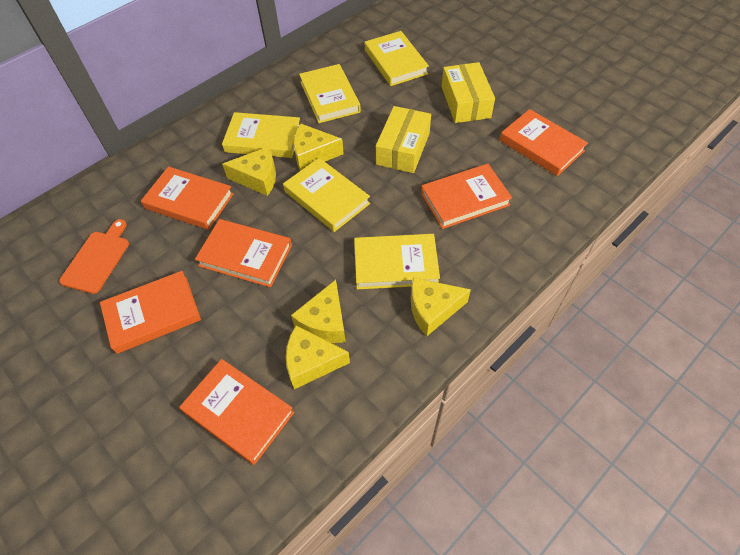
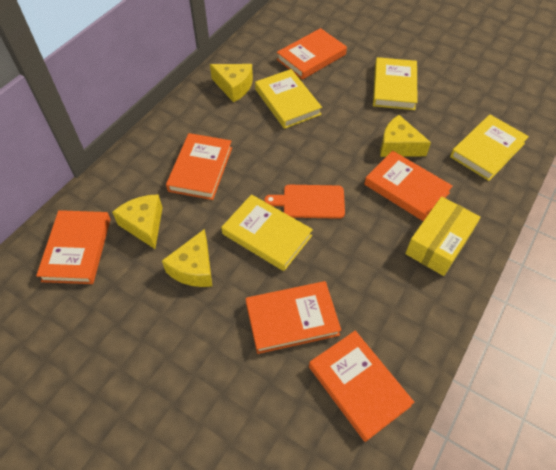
yellow book: 5 -> 4
yellow box: 2 -> 1
yellow cheese: 5 -> 4

